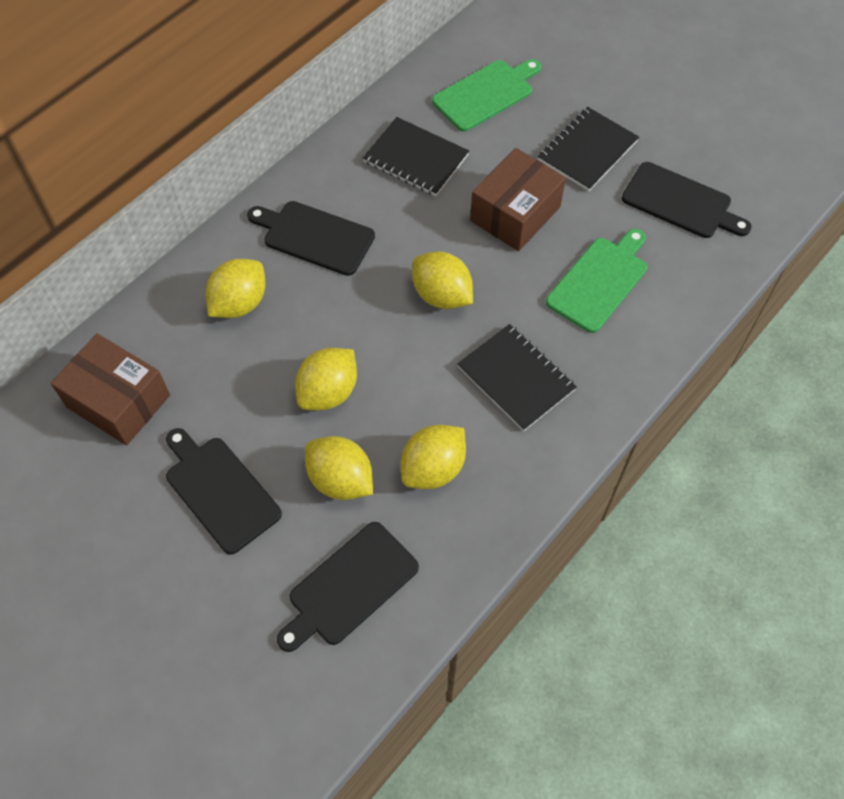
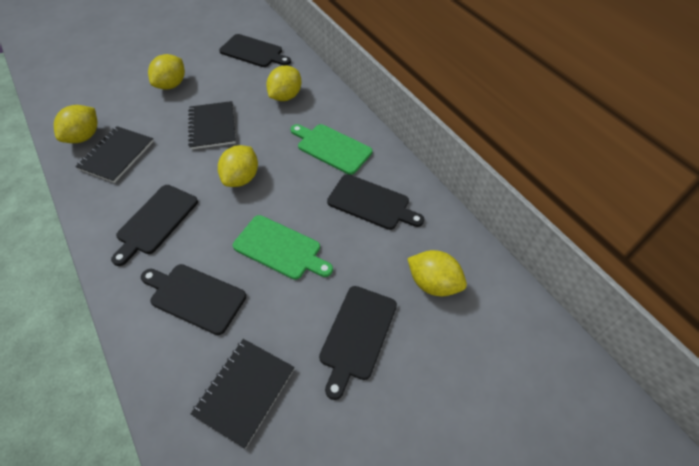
black cutting board: 4 -> 5
brown box: 2 -> 0

